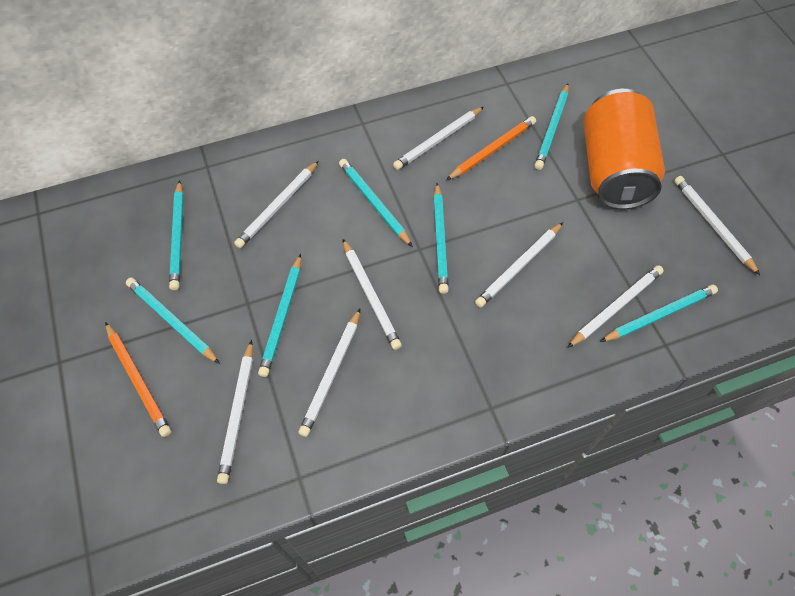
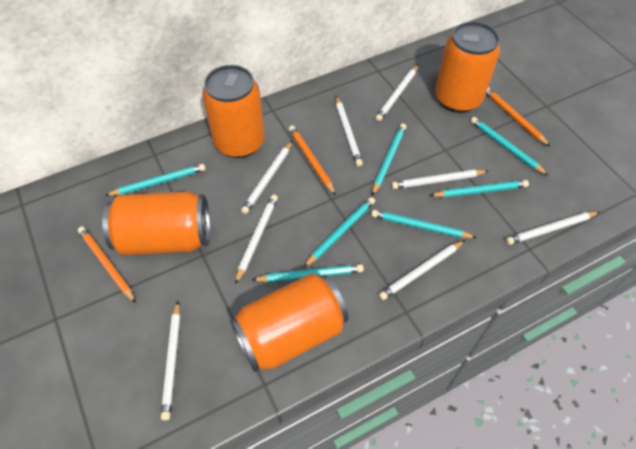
orange can: 1 -> 4
orange pencil: 2 -> 3

